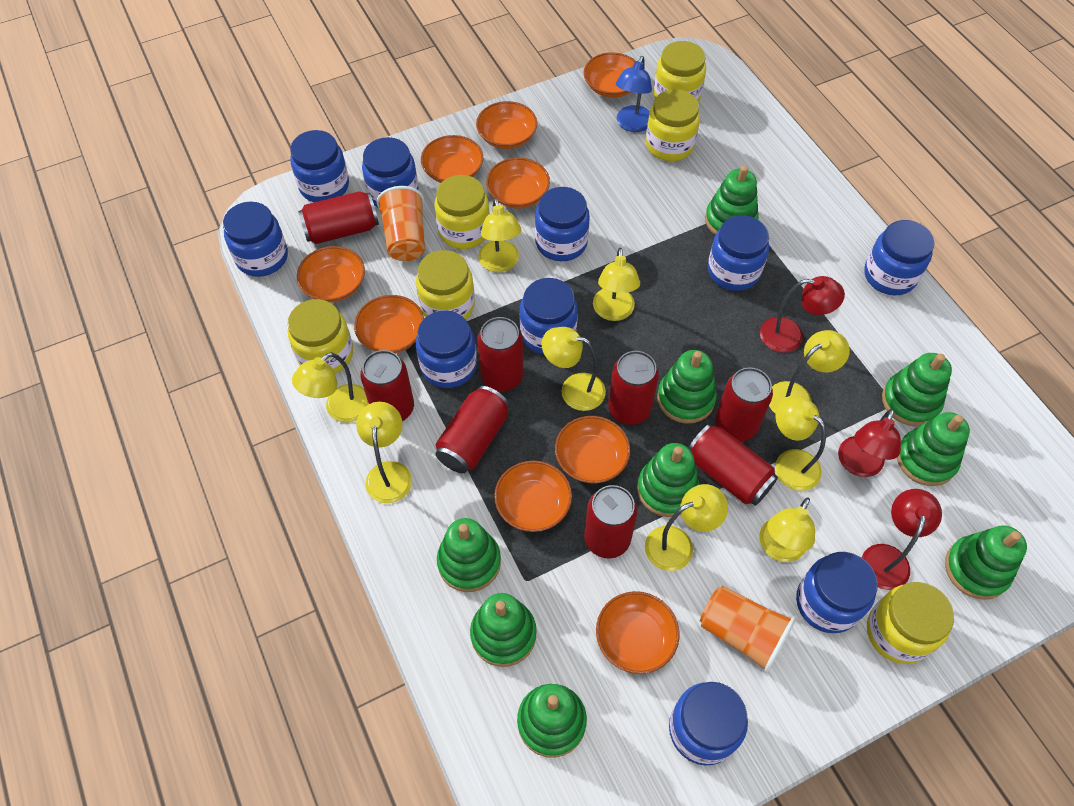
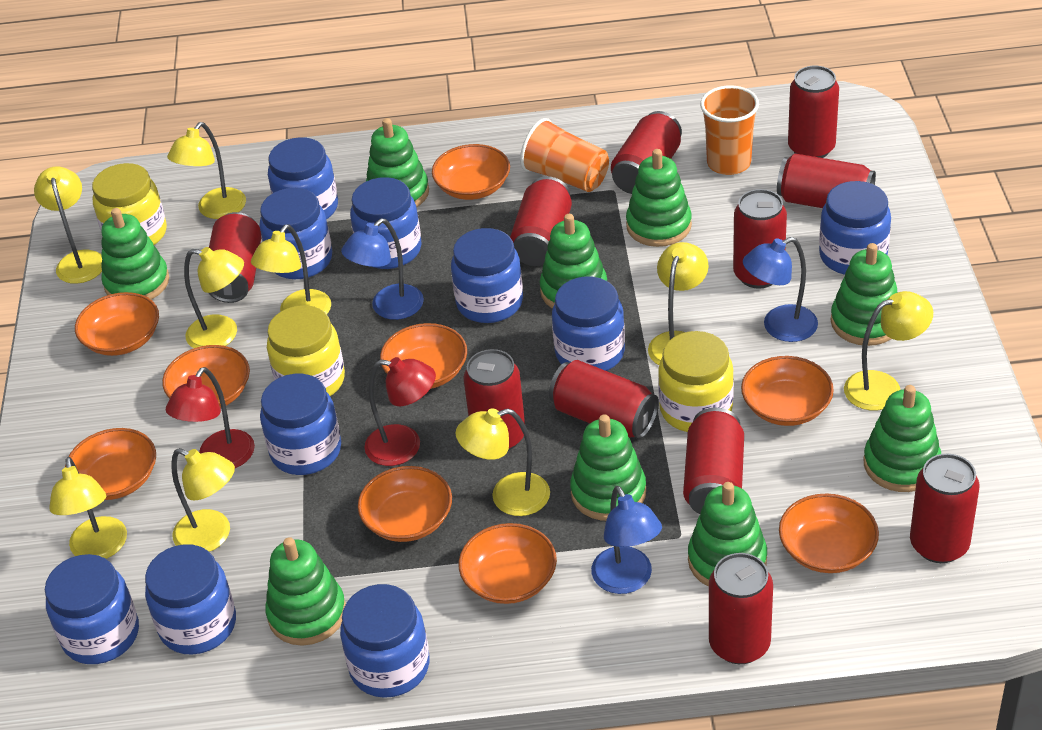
blue lamp: 1 -> 3
red can: 8 -> 11
red lamp: 3 -> 2
yellow jar: 6 -> 3

